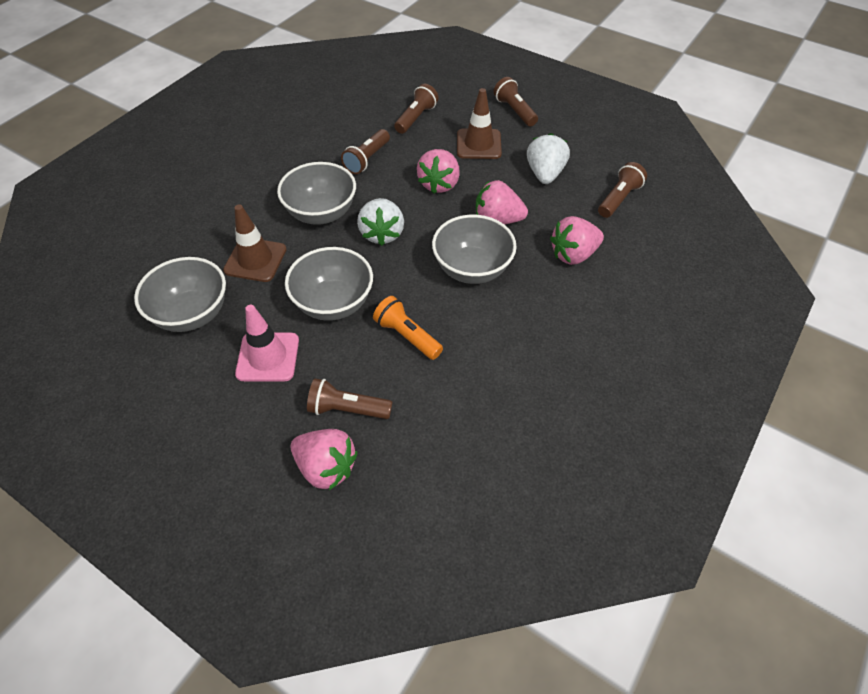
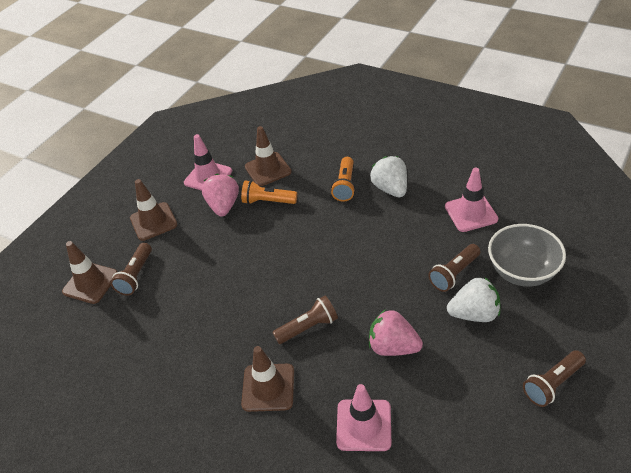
brown flashlight: 5 -> 4
brown traffic cone: 2 -> 4
grey bowl: 4 -> 1
orange flashlight: 1 -> 2
pink strawberry: 4 -> 2
pink traffic cone: 1 -> 3

